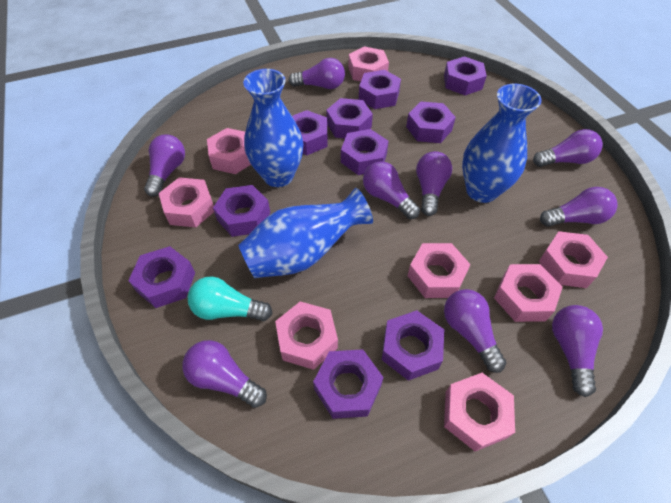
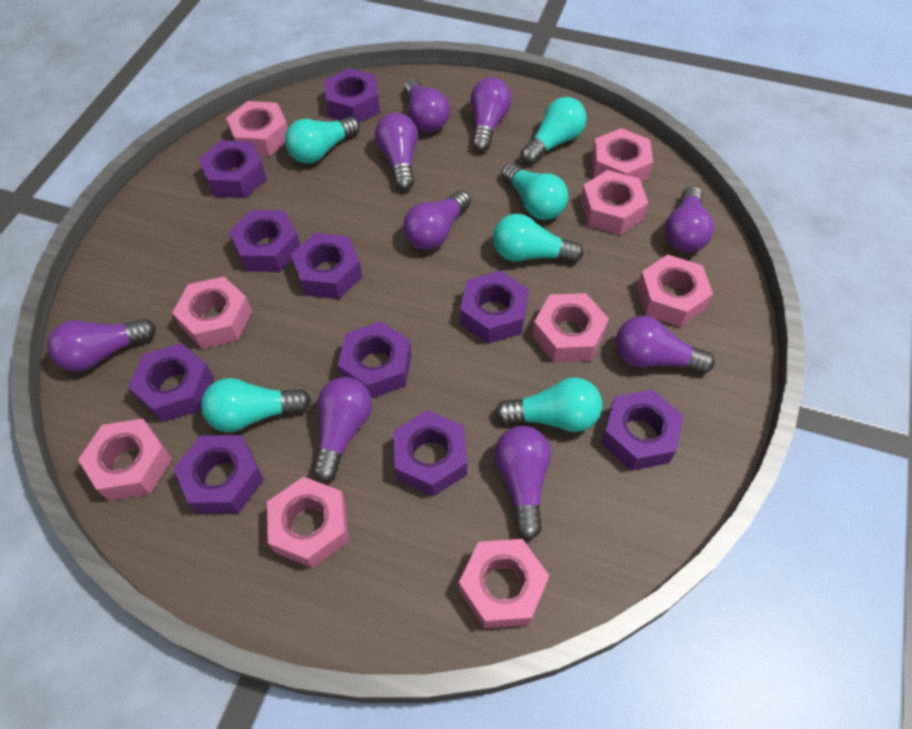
blue vase: 3 -> 0
pink nut: 8 -> 9
turquoise light bulb: 1 -> 6

